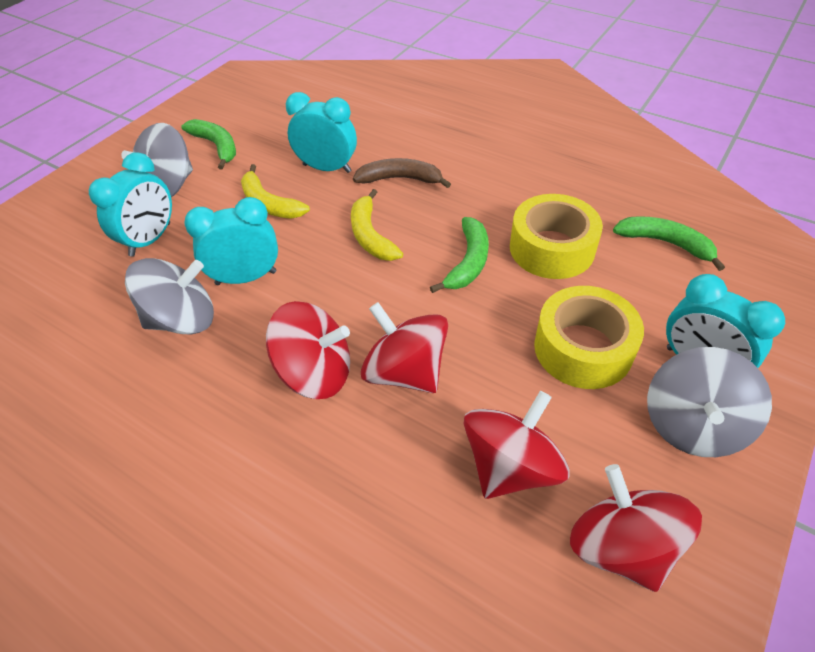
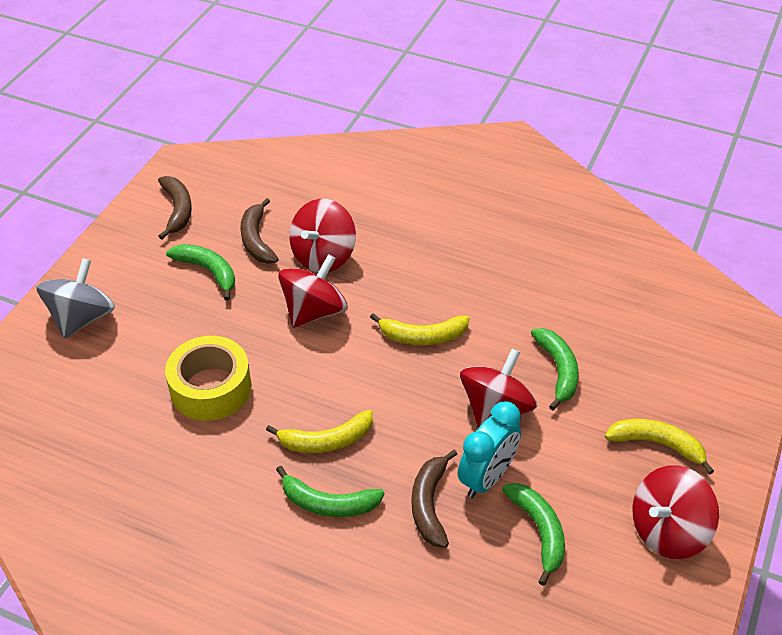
brown banana: 1 -> 3
green banana: 3 -> 4
grey spinning top: 3 -> 1
turquoise clock: 4 -> 1
yellow banana: 2 -> 3
yellow tape: 2 -> 1

